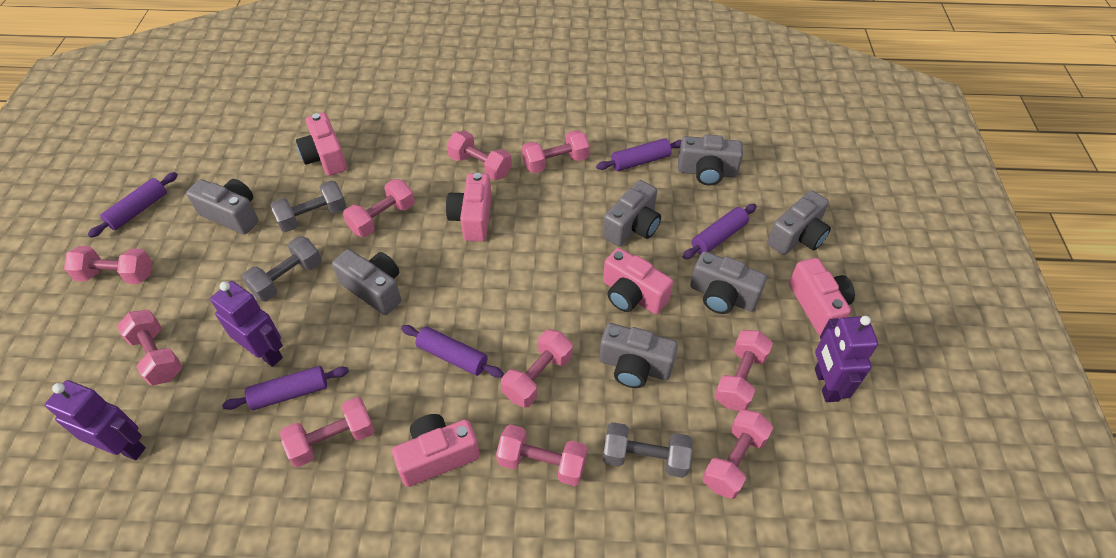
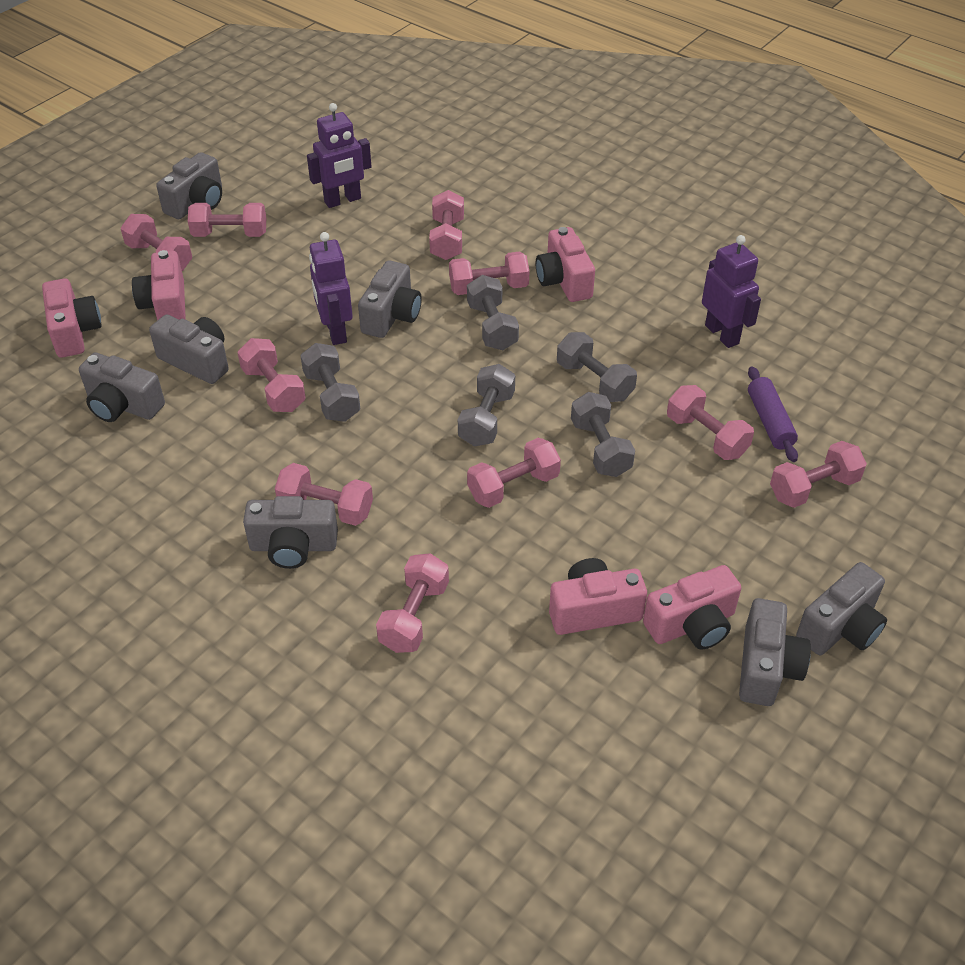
grey dumbbell: 3 -> 5
purple rolling pin: 5 -> 1

